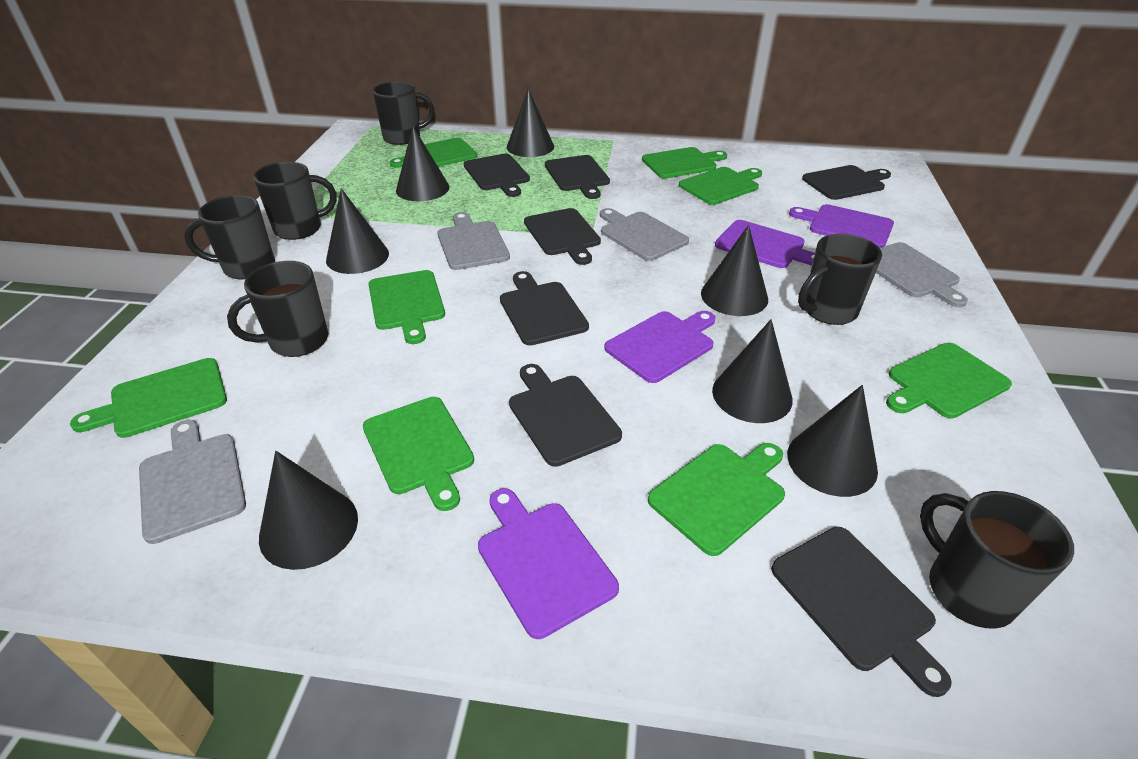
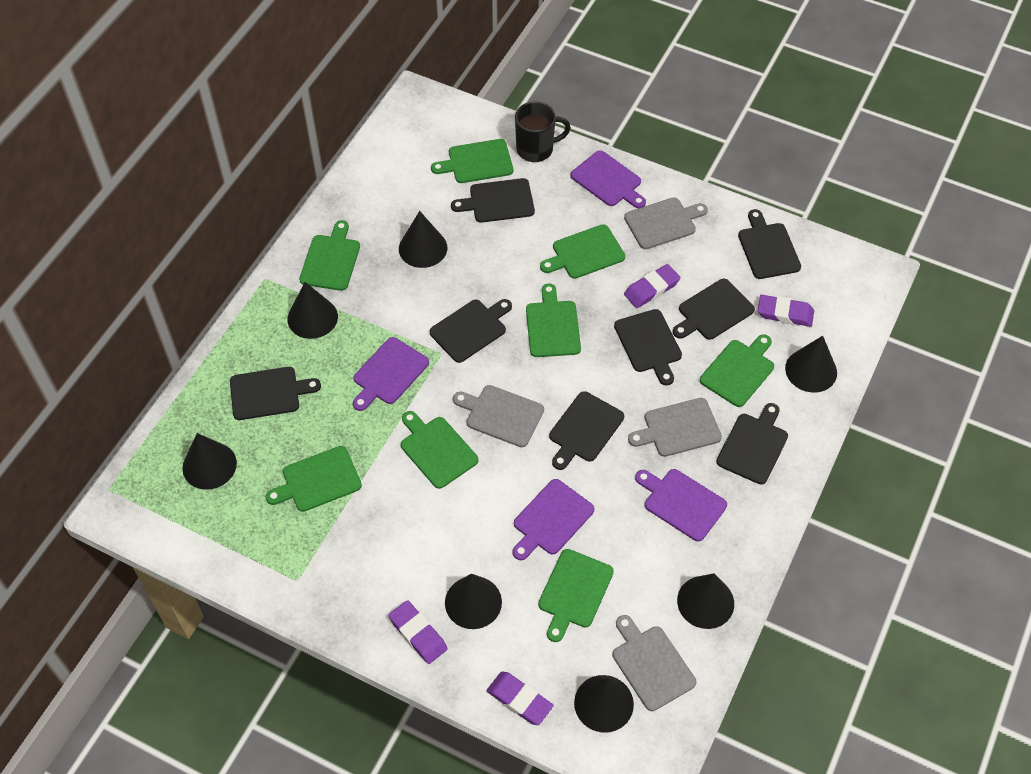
black cutting board: 7 -> 8
black mug: 6 -> 1
purple eraser: 0 -> 4

